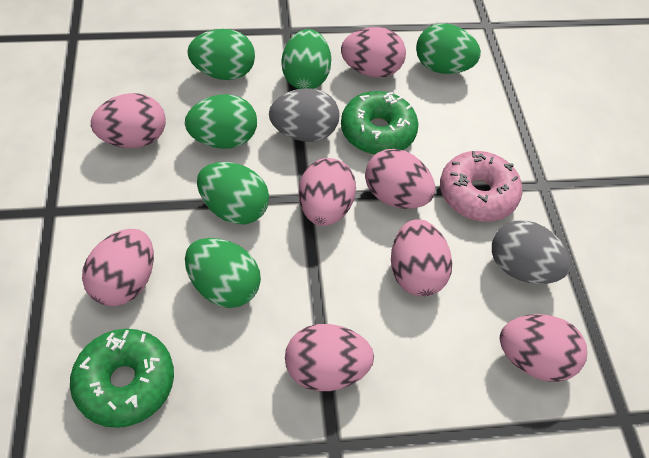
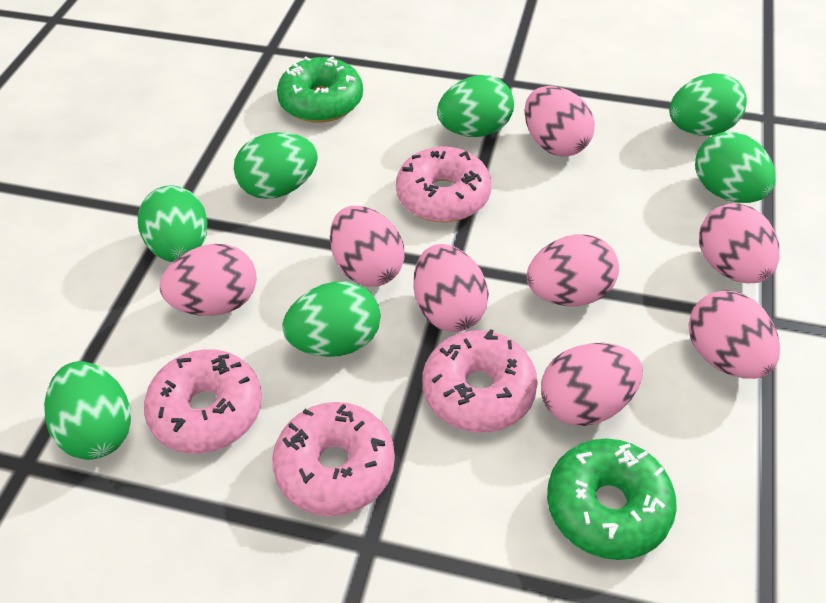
green egg: 6 -> 7
grey egg: 2 -> 0
pink donut: 1 -> 4

